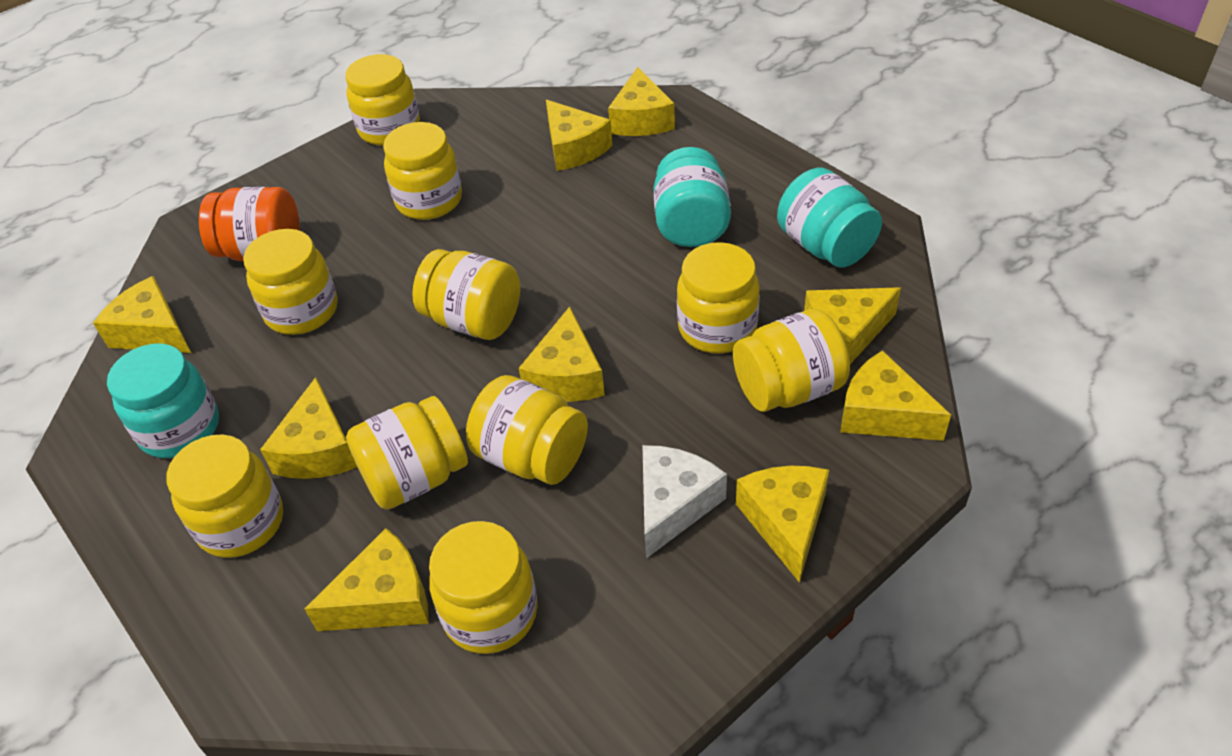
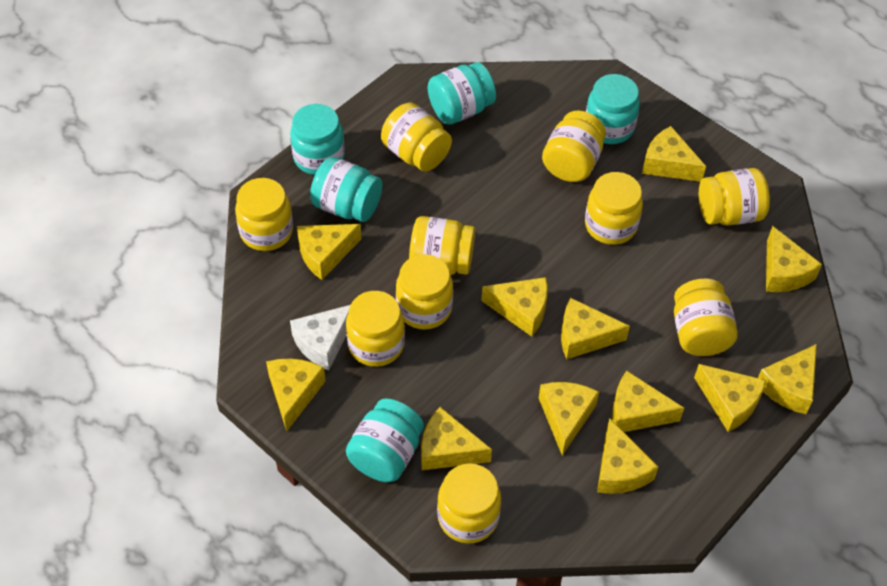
orange jar: 1 -> 0
turquoise jar: 3 -> 5
yellow cheese: 9 -> 12

